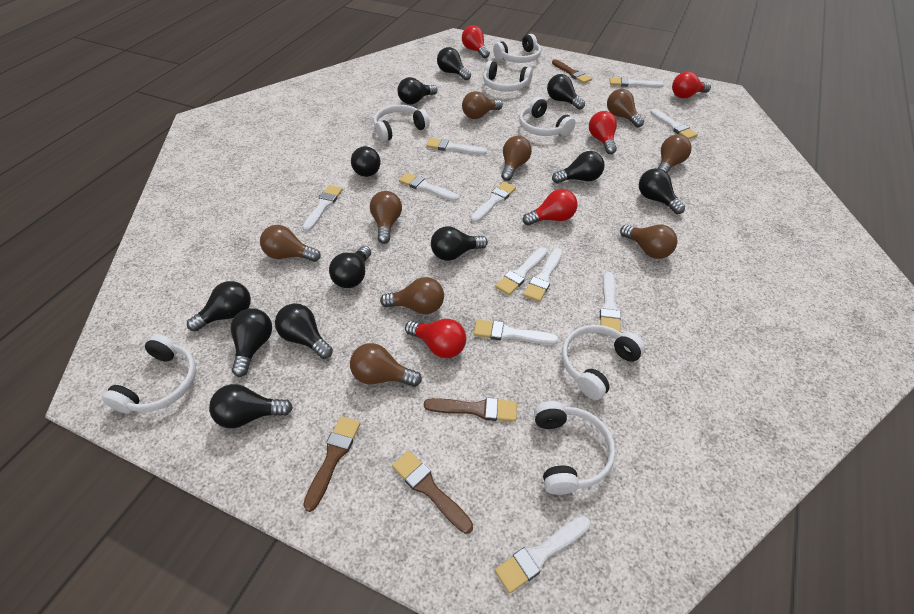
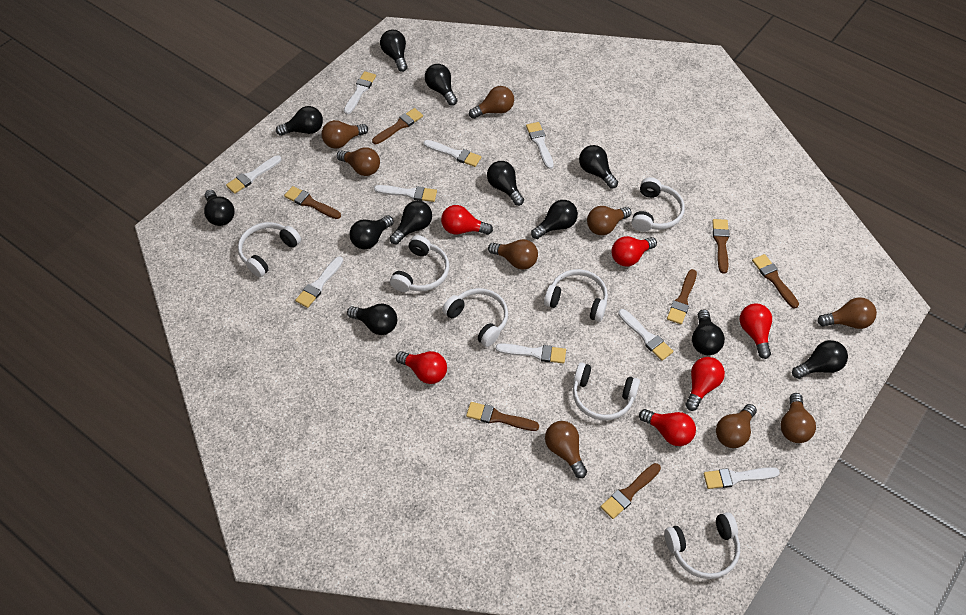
brown brush: 4 -> 7
red light bulb: 5 -> 6
white brush: 11 -> 9

